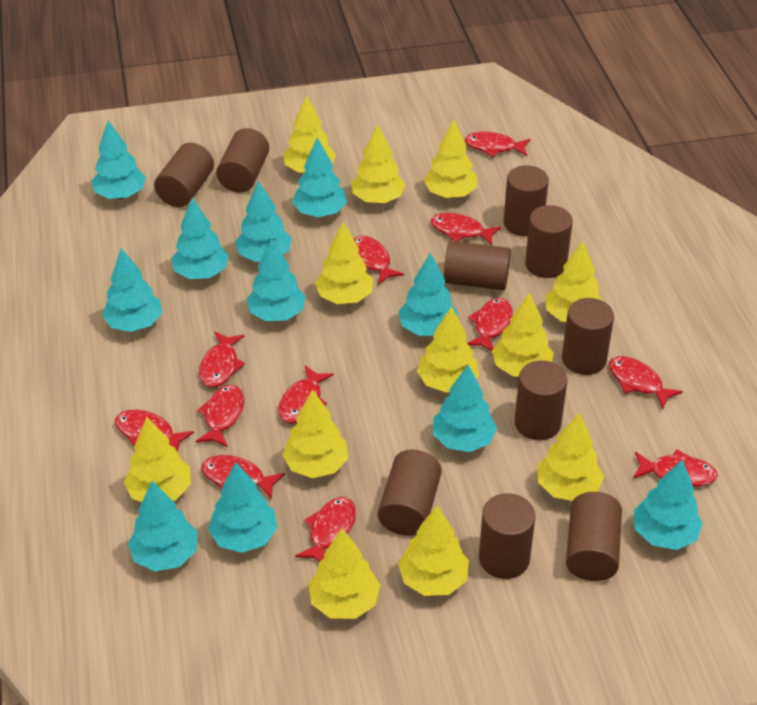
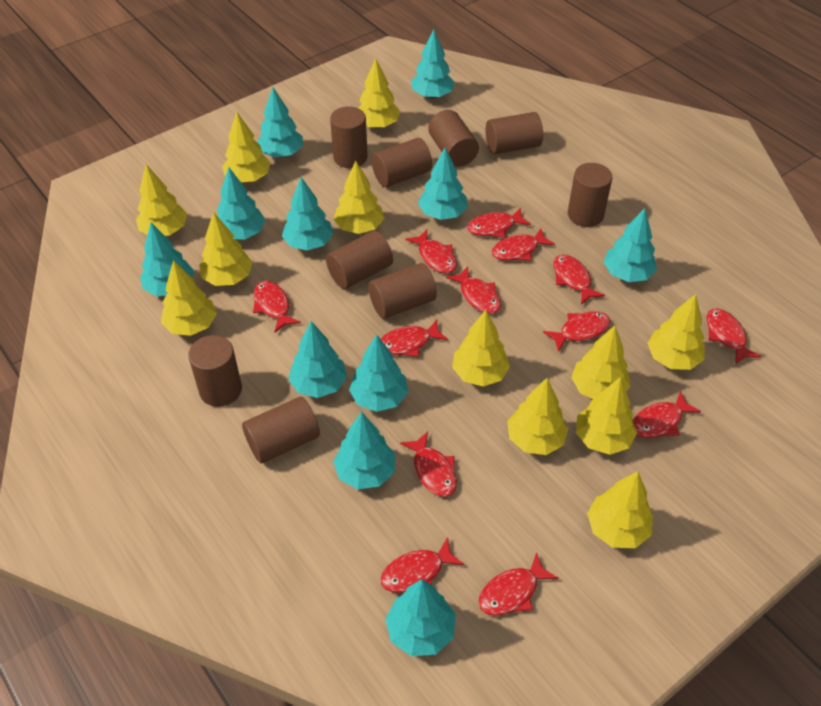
brown cylinder: 10 -> 9
red fish: 12 -> 13

